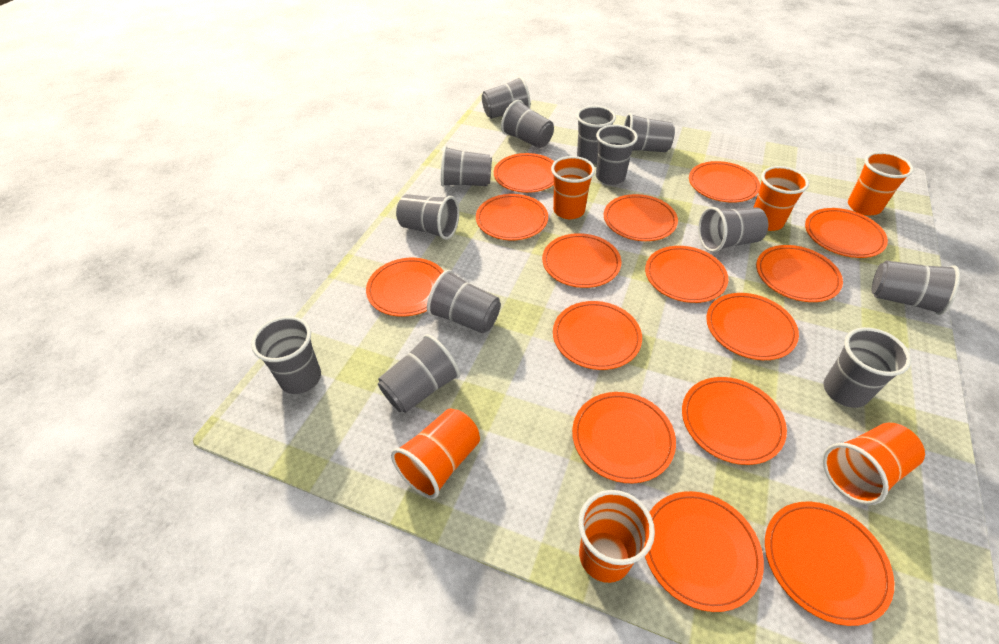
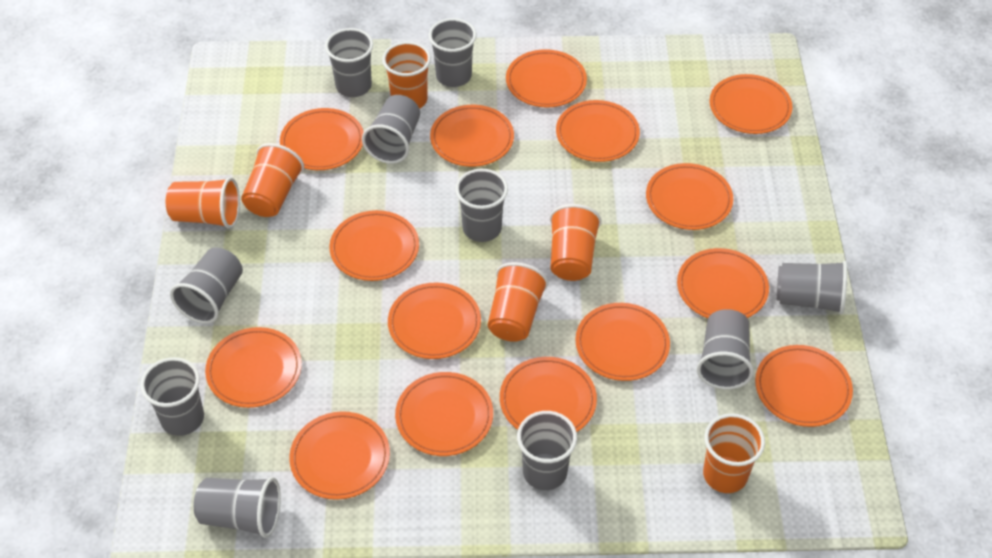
grey cup: 13 -> 10

